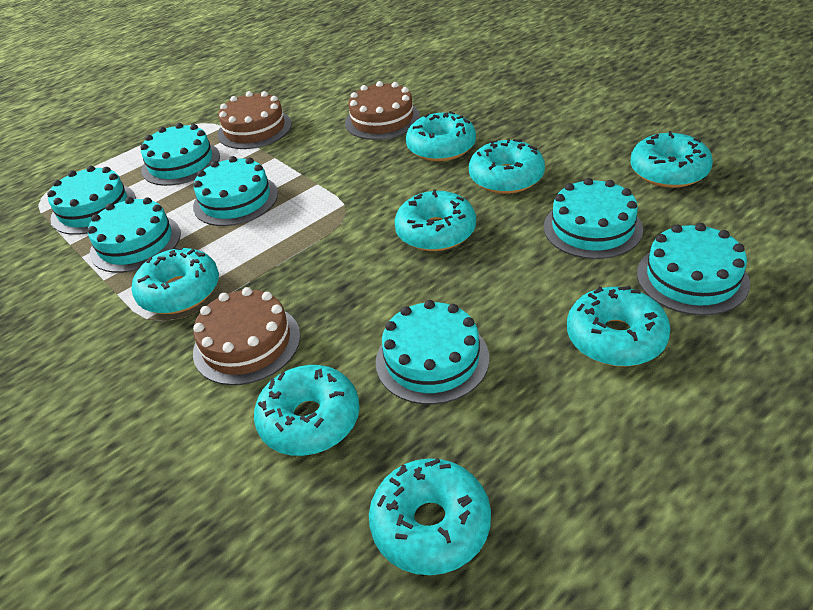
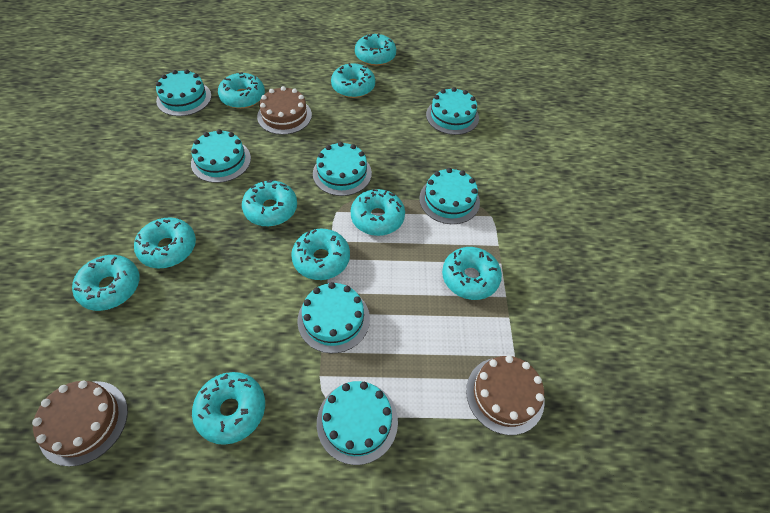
turquoise donut: 8 -> 10

